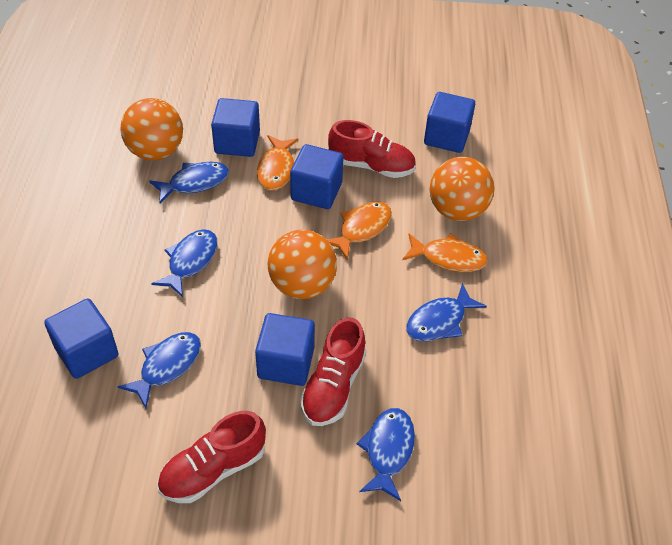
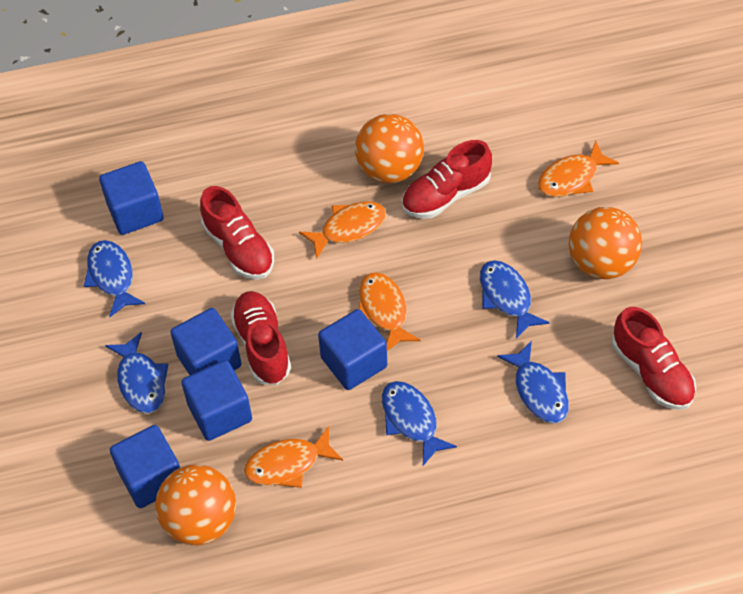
orange fish: 3 -> 4
red shoe: 3 -> 4

